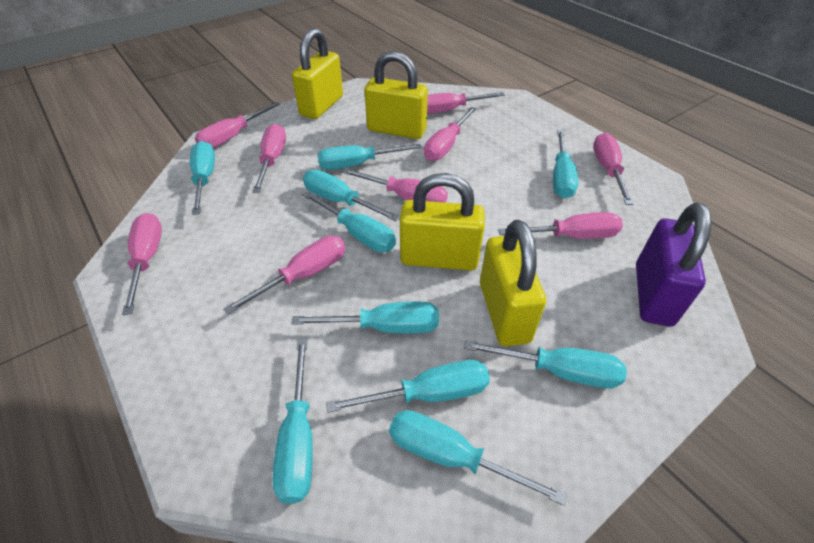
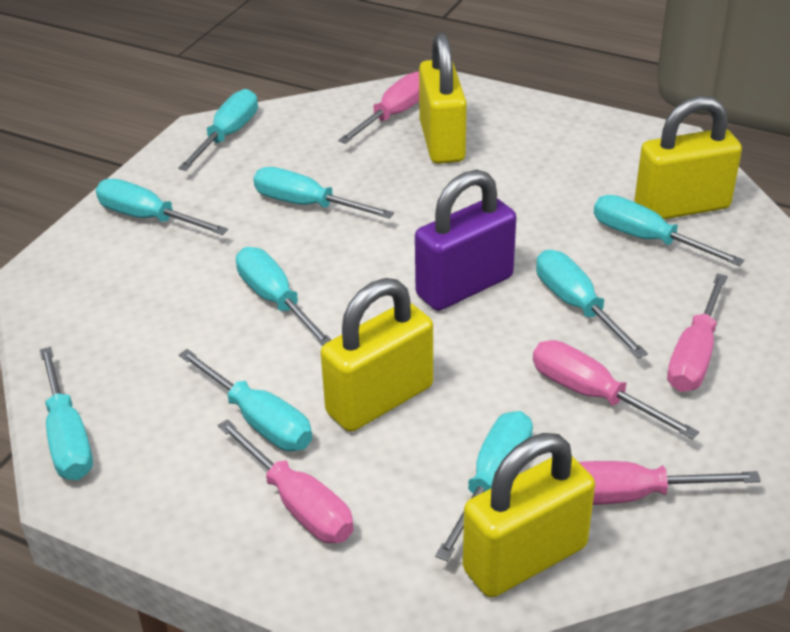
pink screwdriver: 9 -> 5
turquoise screwdriver: 10 -> 9

